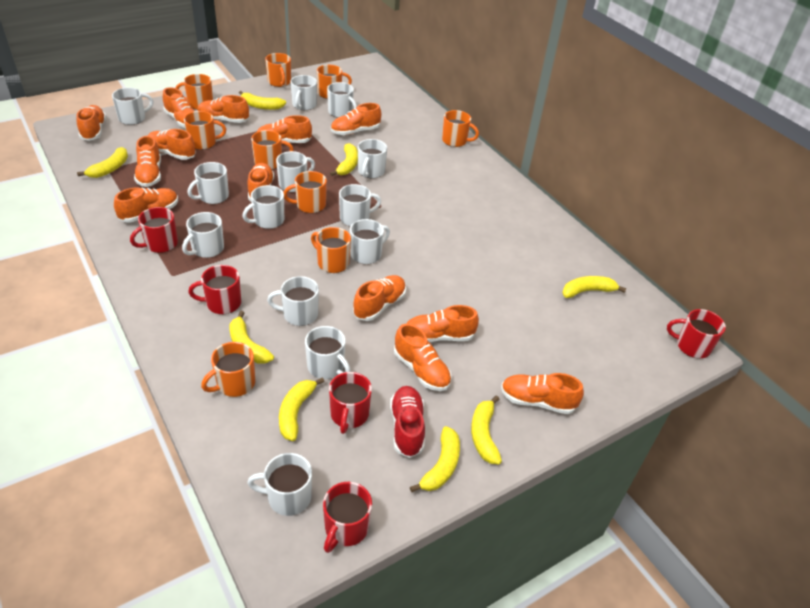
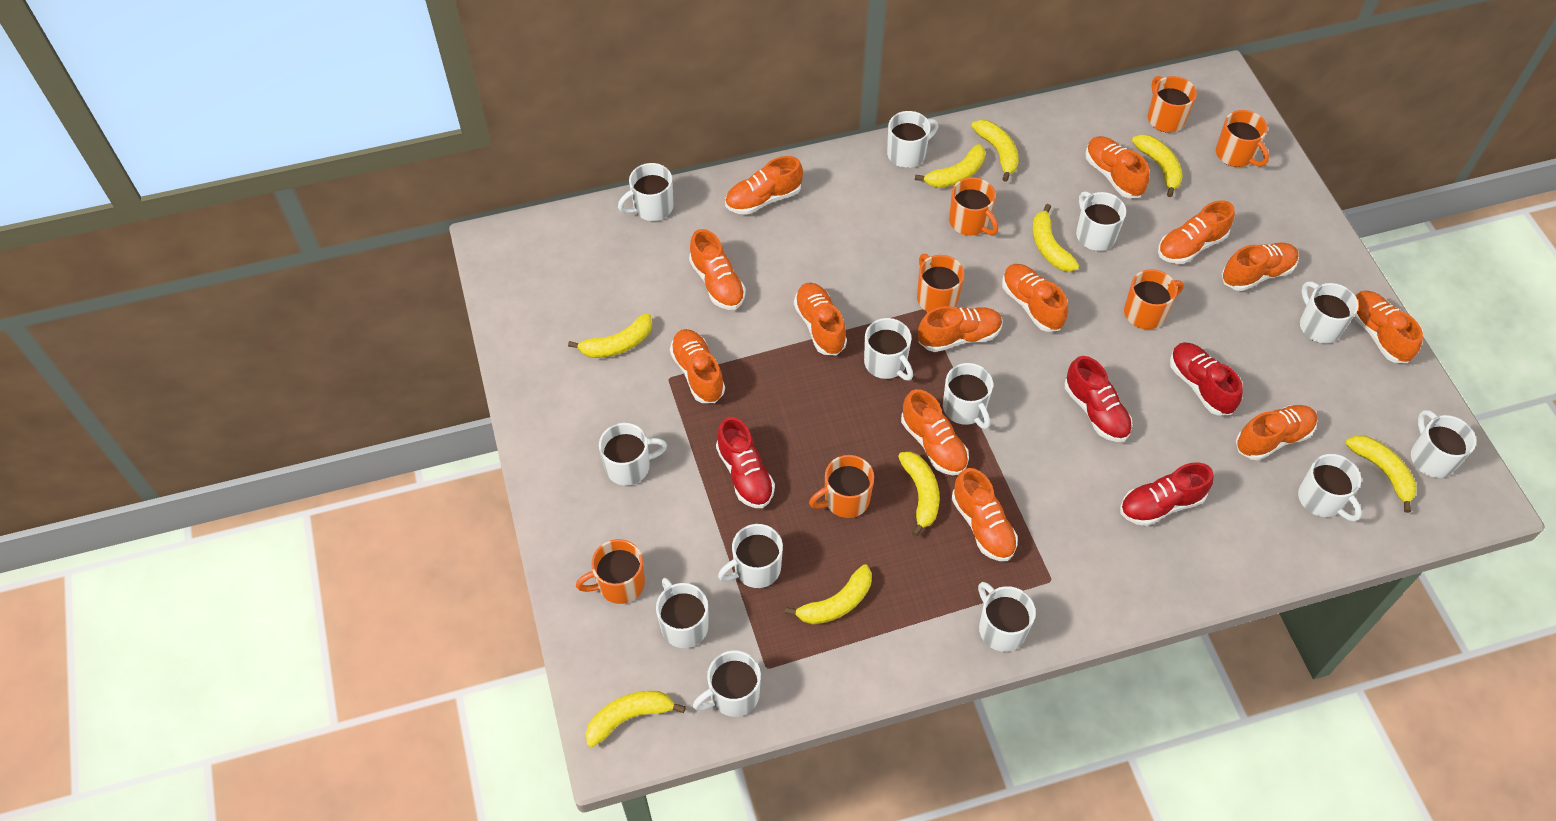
orange mug: 9 -> 7
red mug: 5 -> 0
red shoe: 1 -> 4
yellow banana: 8 -> 9

